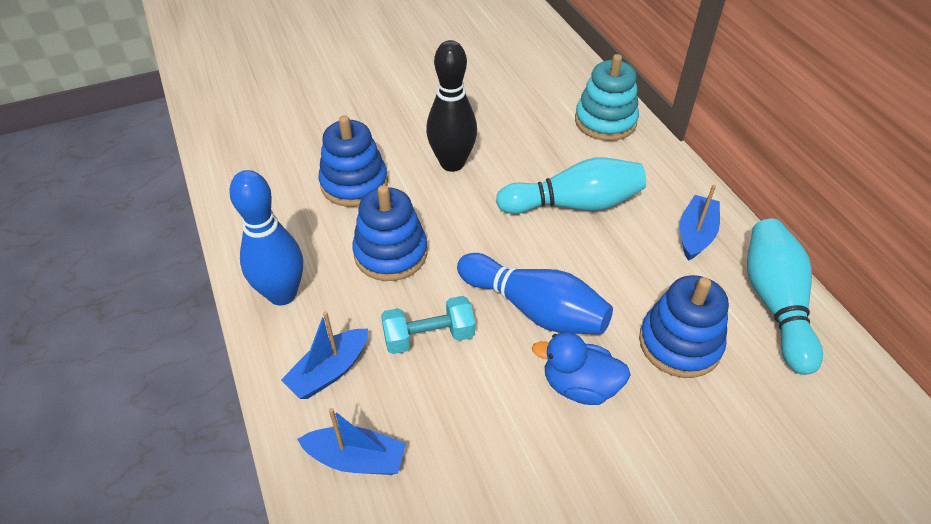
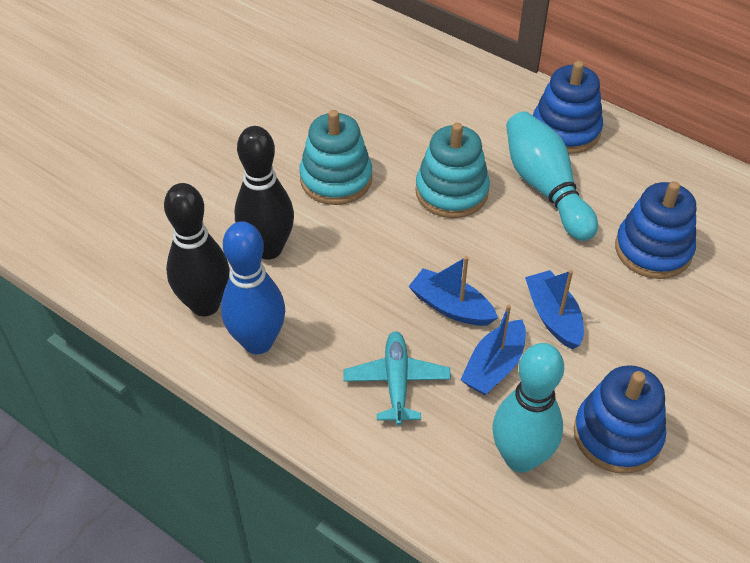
black bowling pin: 1 -> 2
blue bowling pin: 2 -> 1
blue duck: 1 -> 0
turquoise dumbbell: 1 -> 0
turquoise plane: 0 -> 1
turquoise stacking toy: 1 -> 2

